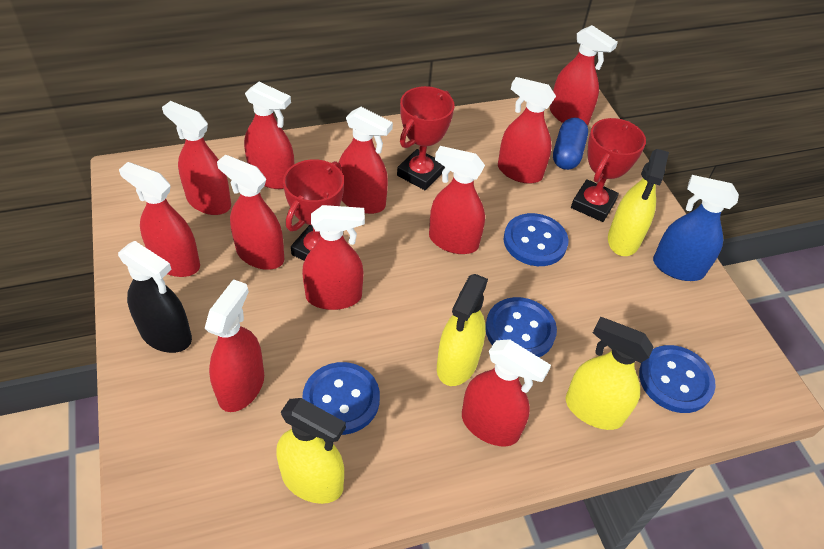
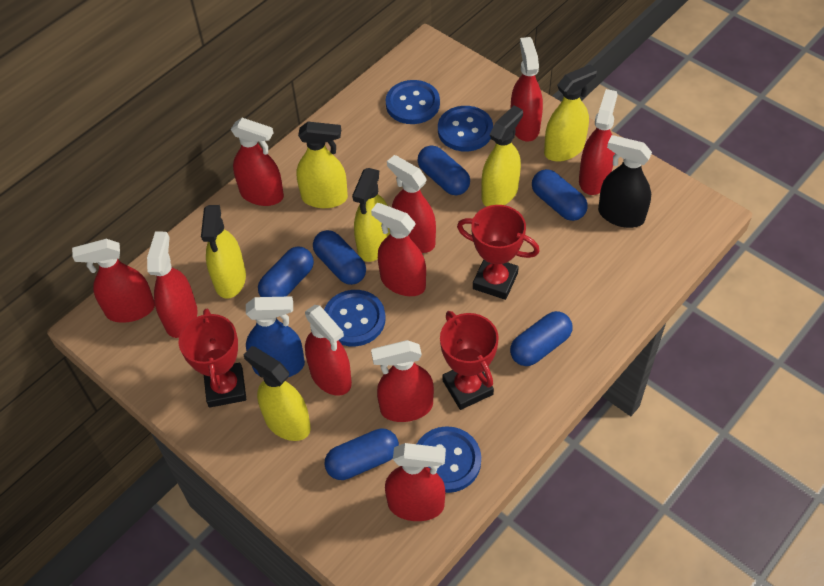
blue capsule: 1 -> 6
red spray bottle: 11 -> 10
yellow spray bottle: 4 -> 6

